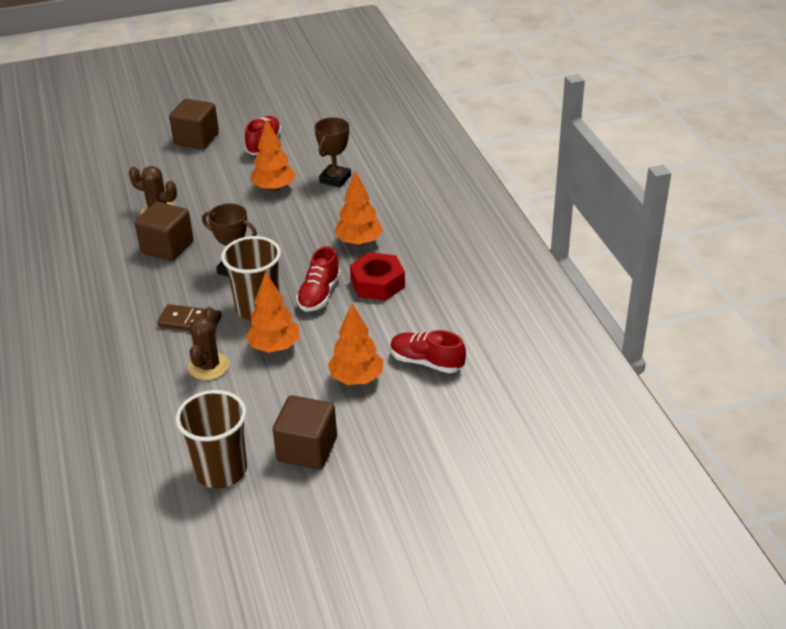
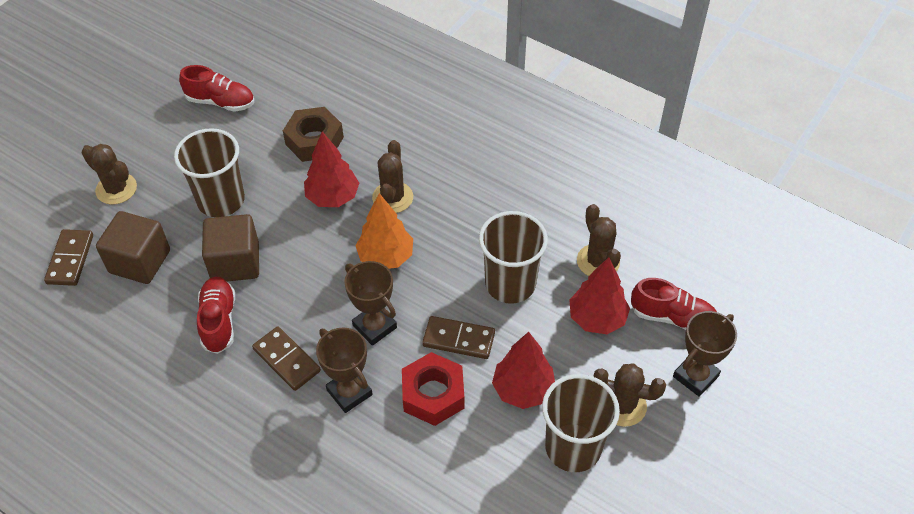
brown cactus: 2 -> 4
brown cube: 3 -> 2
brown cup: 2 -> 3
brown domino: 1 -> 3
brown nut: 0 -> 1
brown trophy: 2 -> 3
orange tree: 4 -> 1
red tree: 0 -> 3

